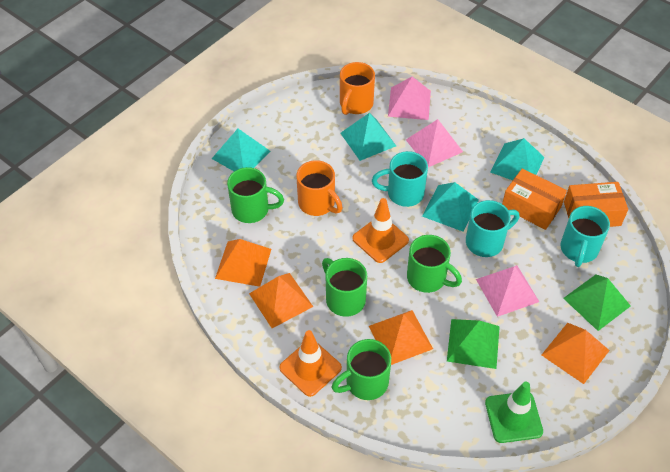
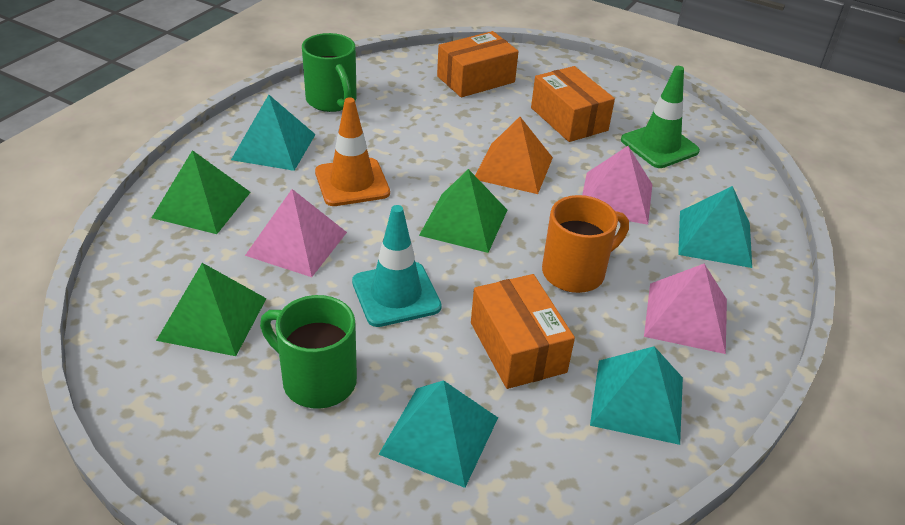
green mug: 4 -> 2
green pyramid: 2 -> 3
orange box: 2 -> 3
orange mug: 2 -> 1
orange pyramid: 4 -> 1
orange traffic cone: 2 -> 1
turquoise mug: 3 -> 0
turquoise traffic cone: 0 -> 1

